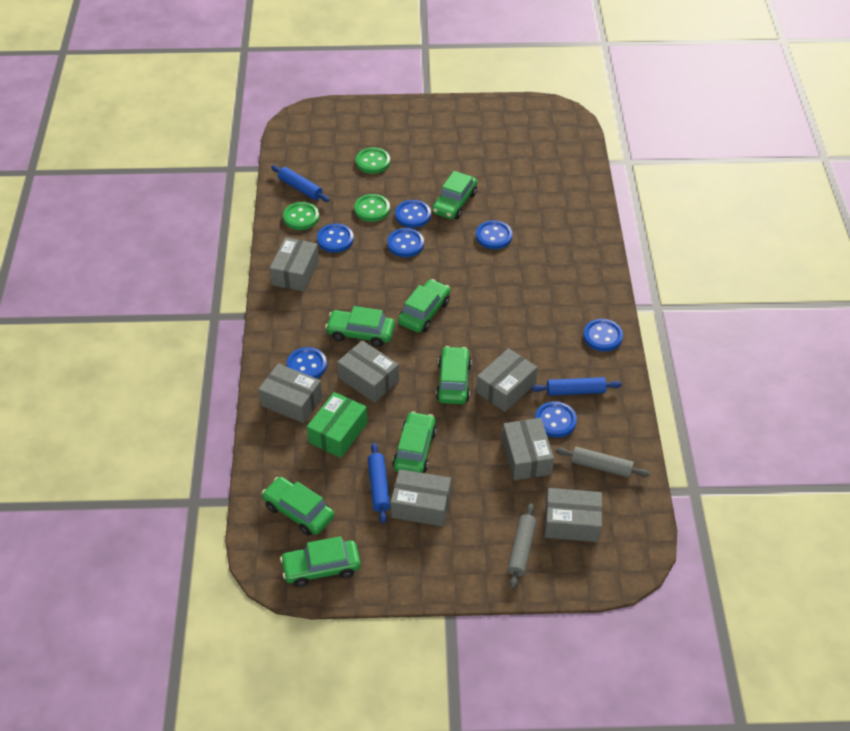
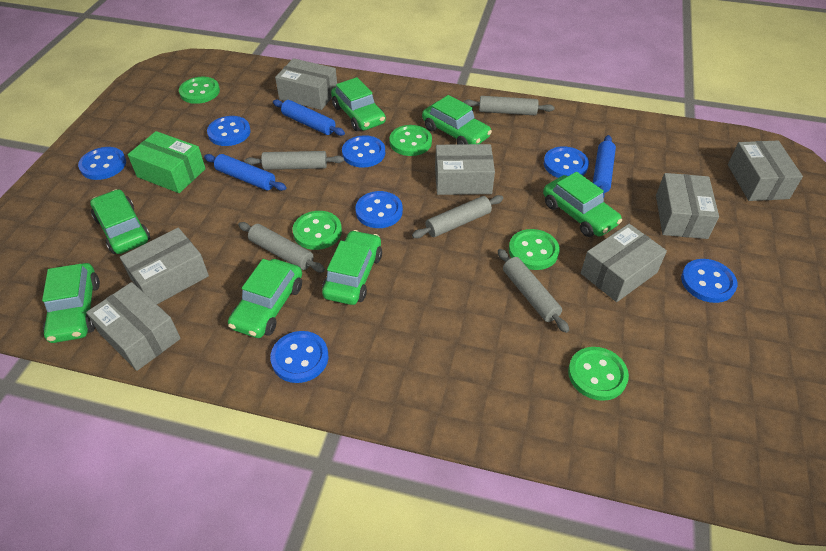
green button: 3 -> 5
grey rolling pin: 2 -> 5

